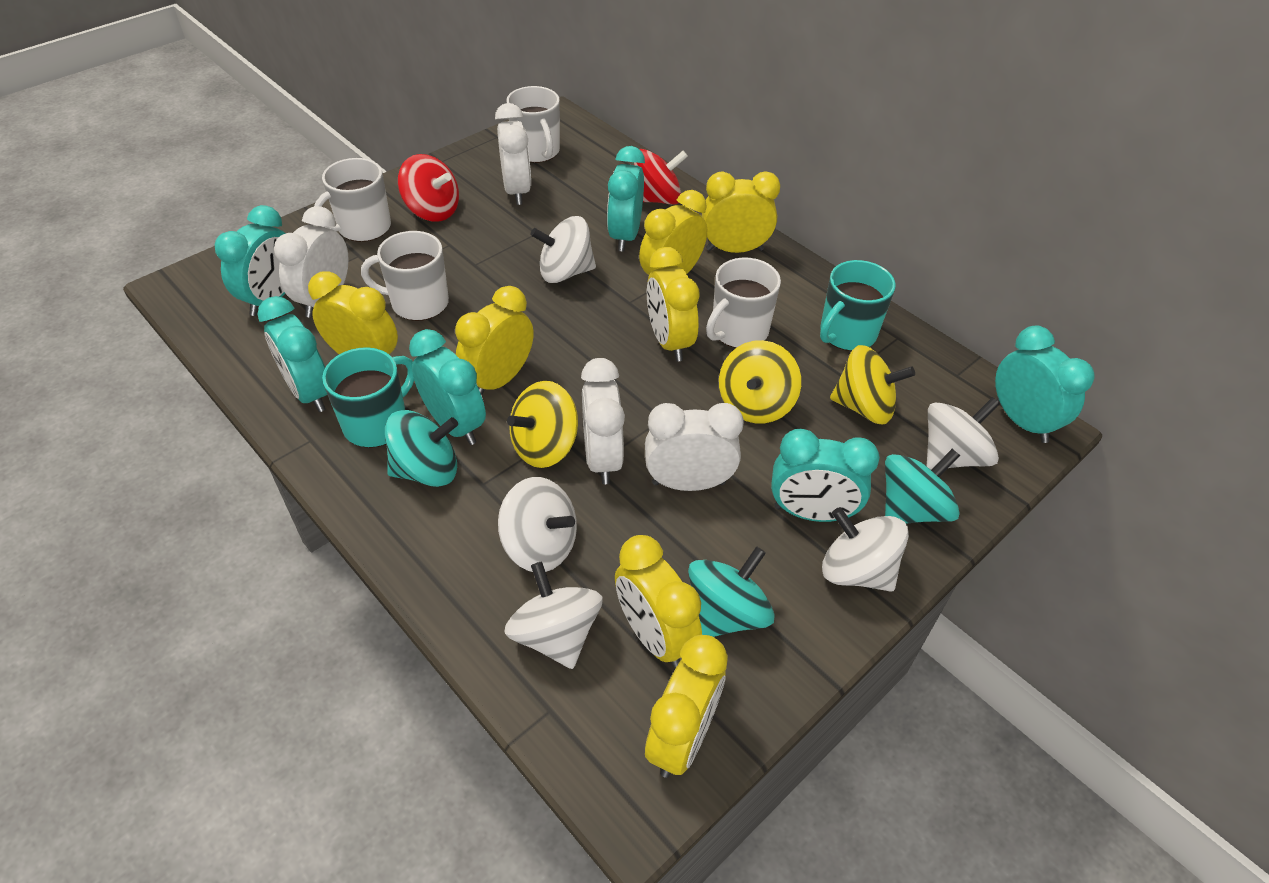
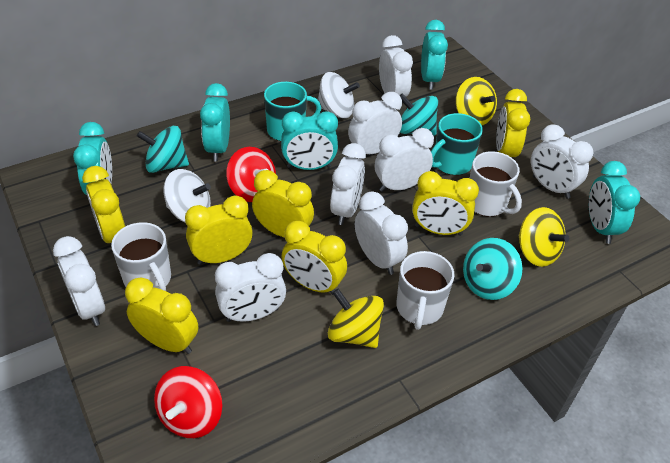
turquoise clock: 6 -> 5
white clock: 4 -> 8
white mug: 4 -> 3
white spinning top: 5 -> 2

